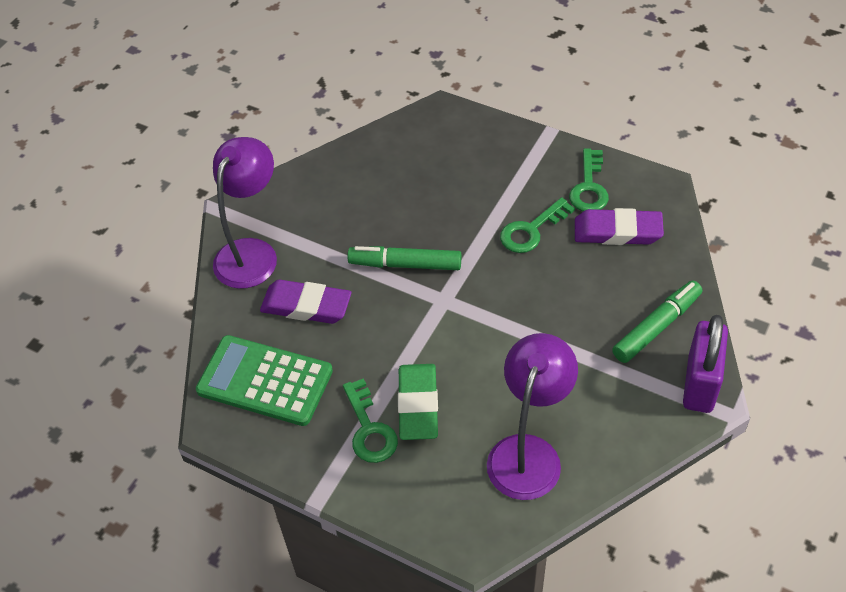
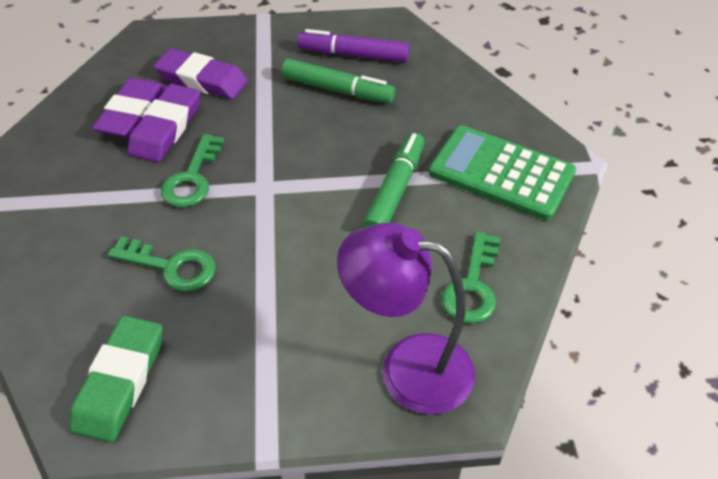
purple eraser: 2 -> 3
purple lamp: 2 -> 1
purple marker: 0 -> 1
purple padlock: 1 -> 0

